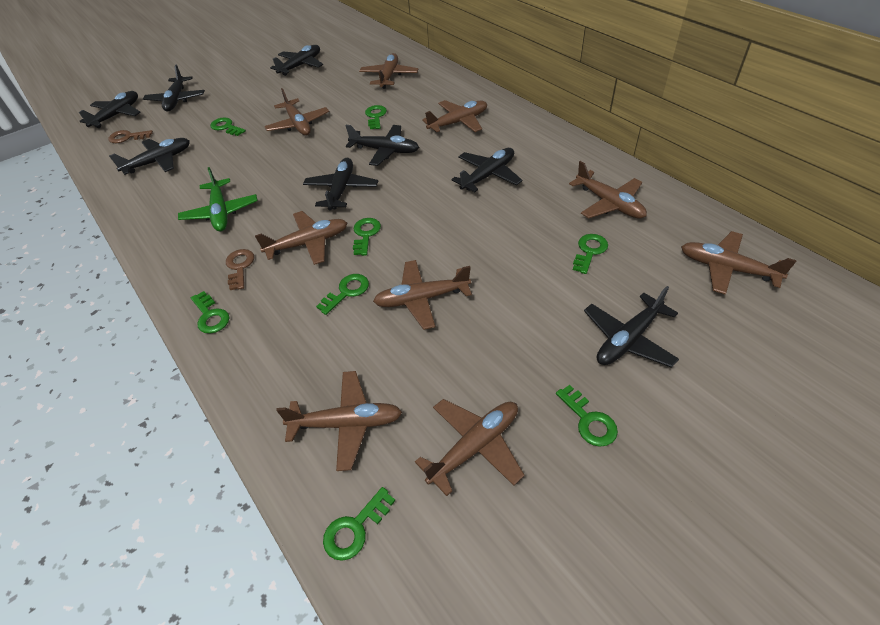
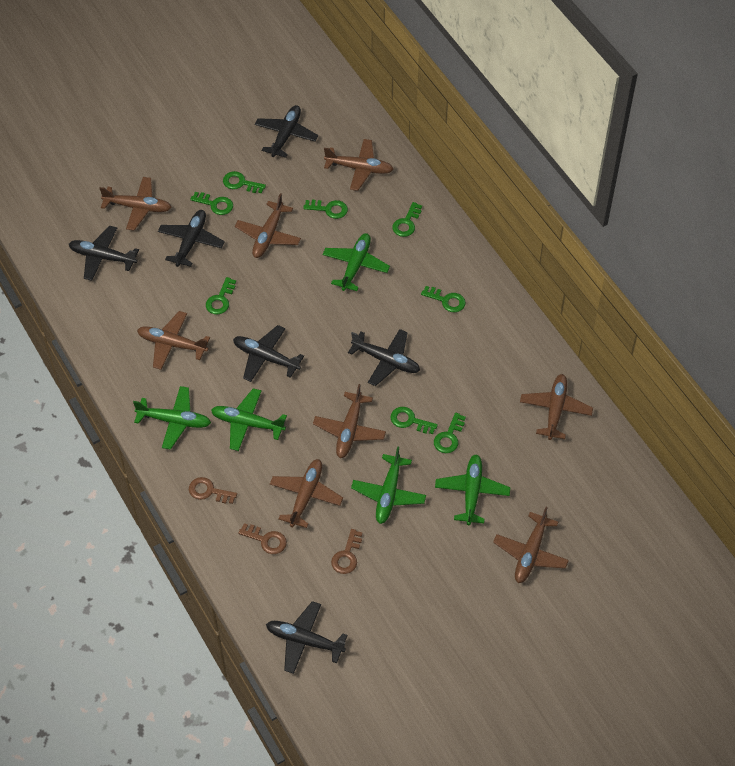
black plane: 8 -> 6
brown key: 2 -> 3
brown plane: 9 -> 8
green plane: 1 -> 5

